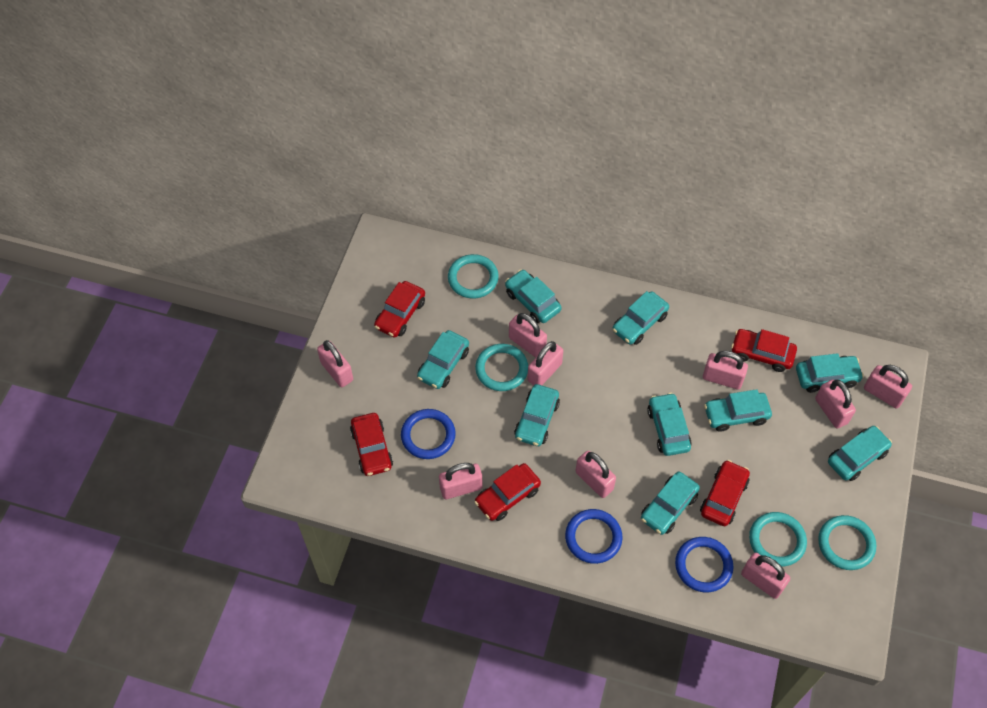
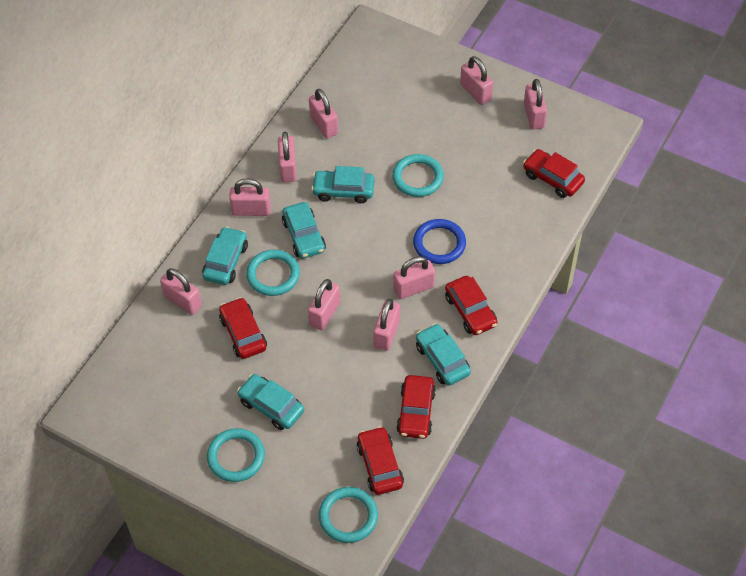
blue ring: 3 -> 1
turquoise car: 9 -> 5

